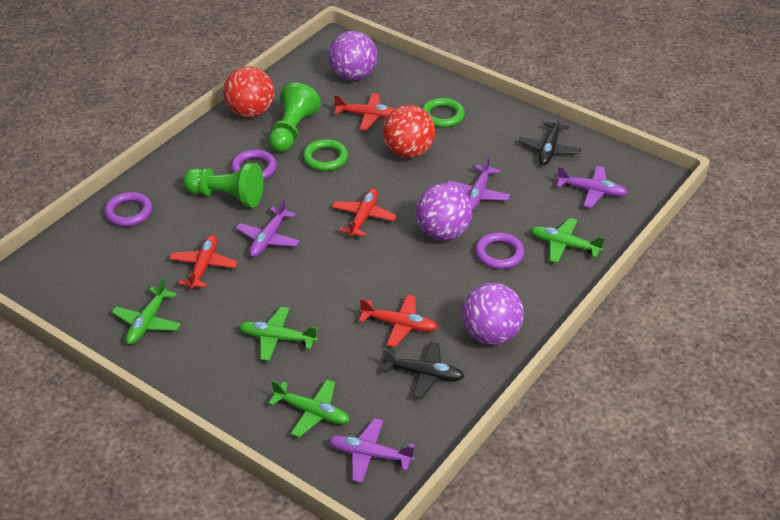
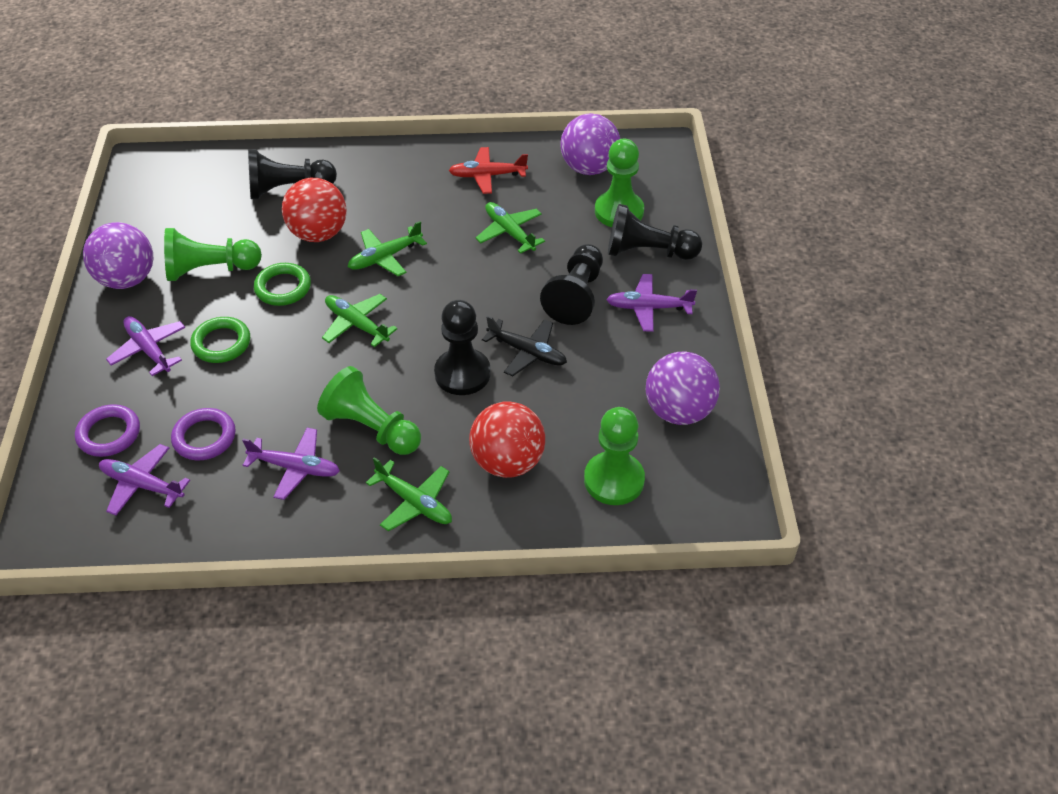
black pawn: 0 -> 4
black plane: 2 -> 1
green pawn: 2 -> 4
purple ring: 3 -> 2
red plane: 4 -> 1

